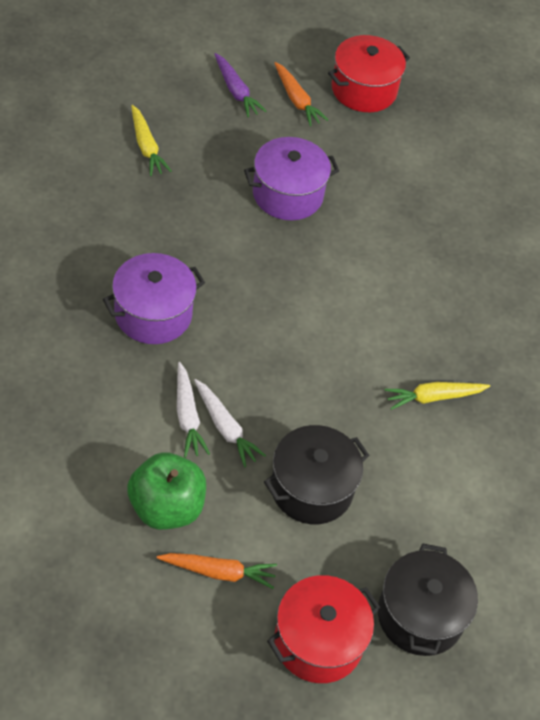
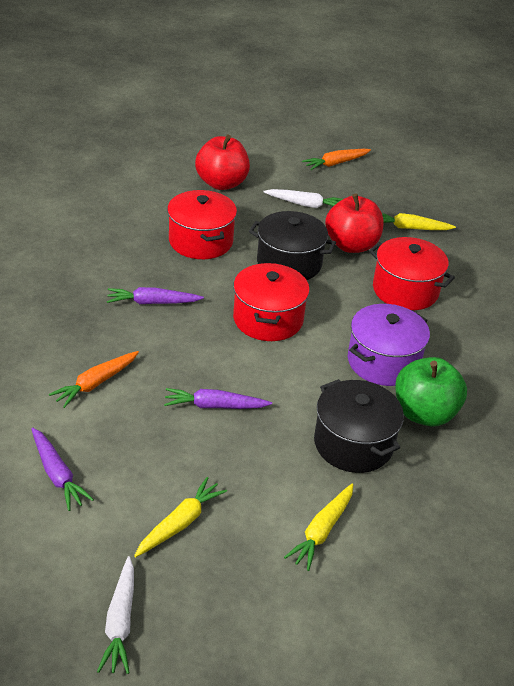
purple carrot: 1 -> 3
purple pot: 2 -> 1
red apple: 0 -> 2
red pot: 2 -> 3
yellow carrot: 2 -> 3

